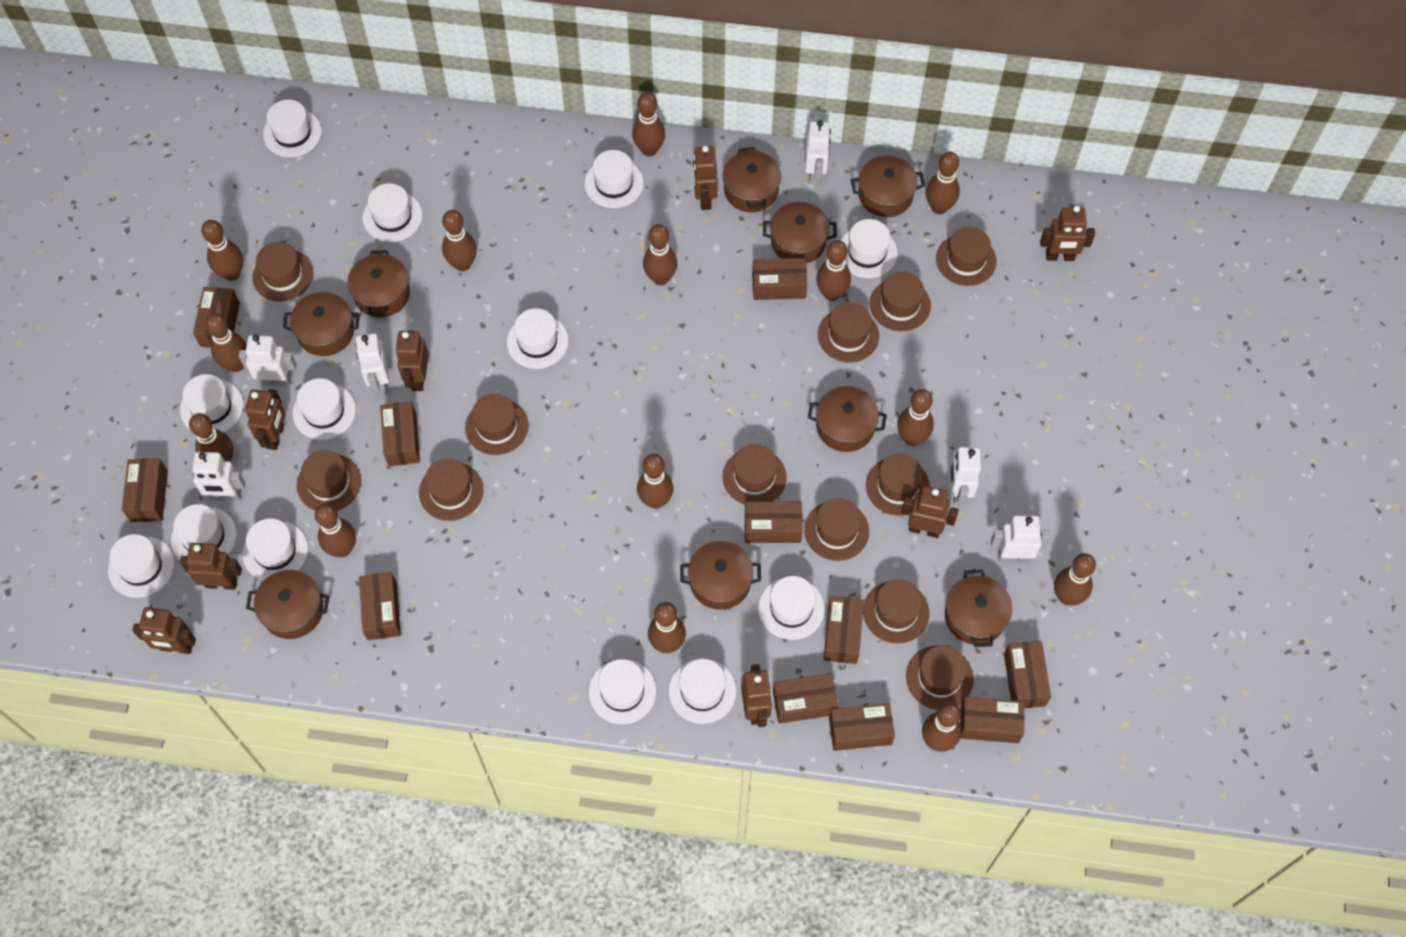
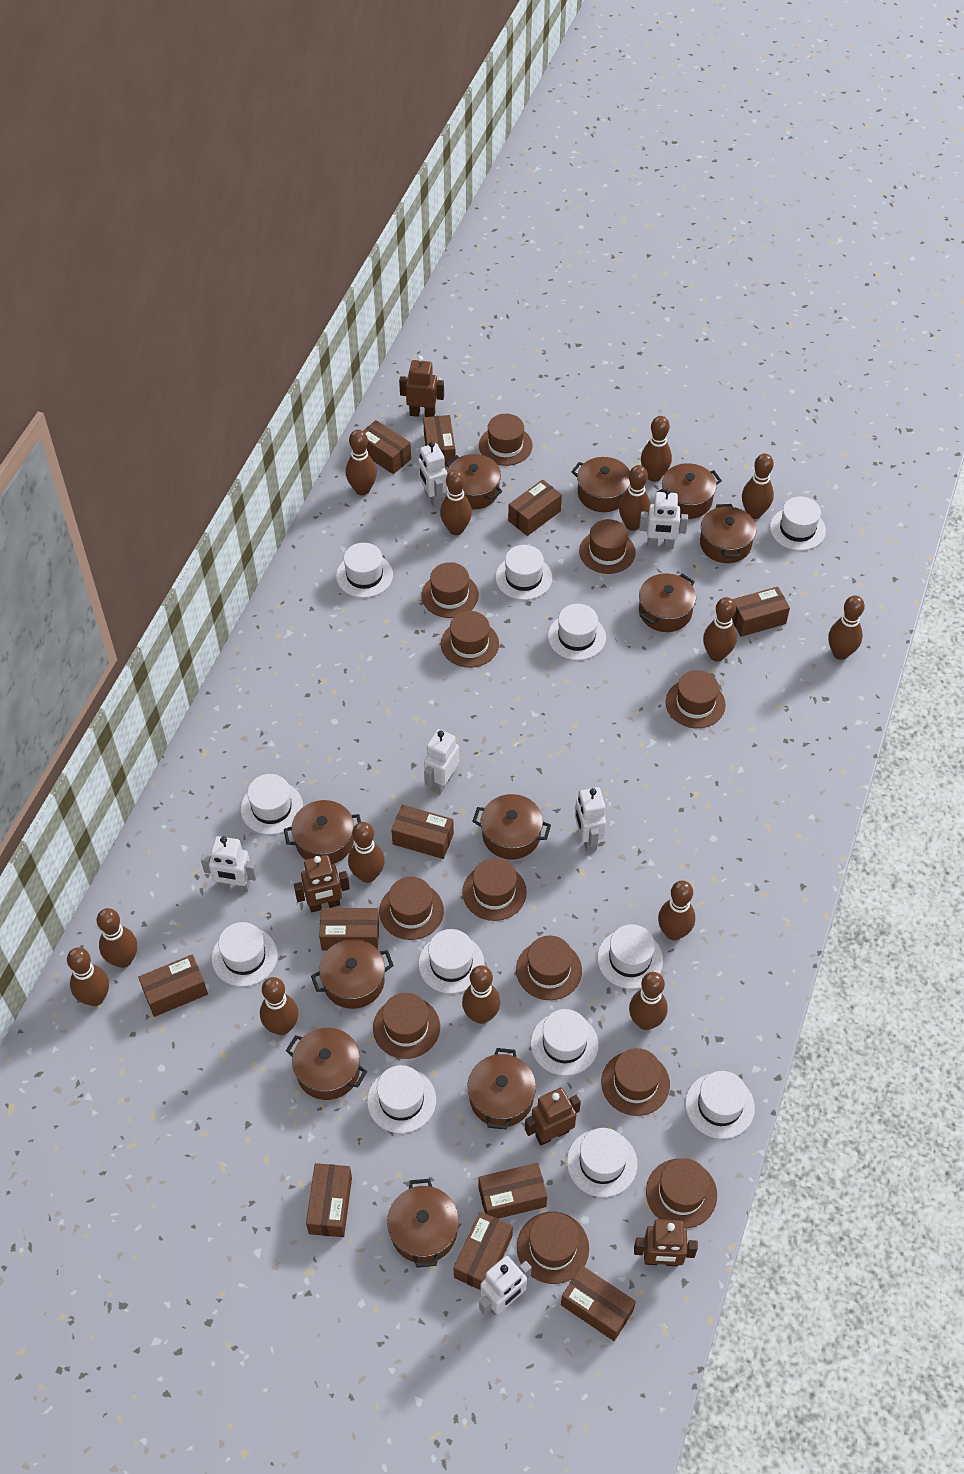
brown pot: 9 -> 11
brown robot: 8 -> 4
white hat: 13 -> 12

